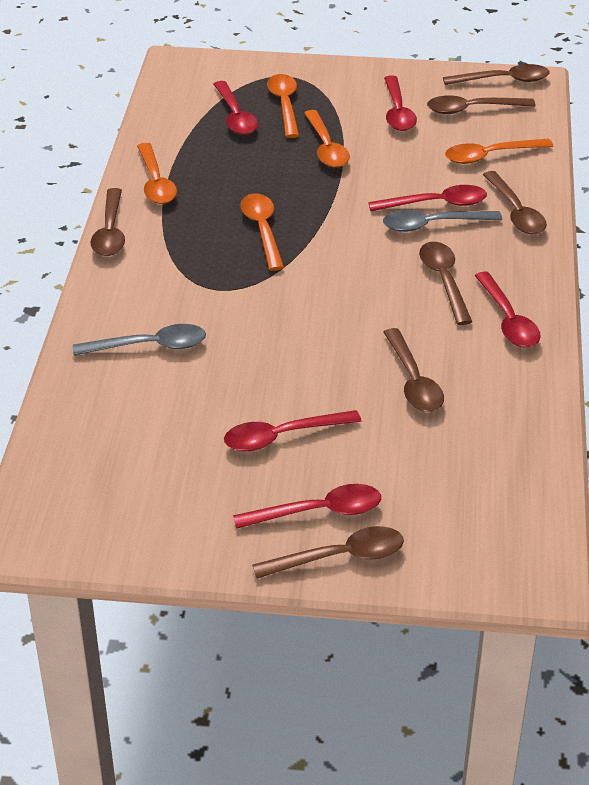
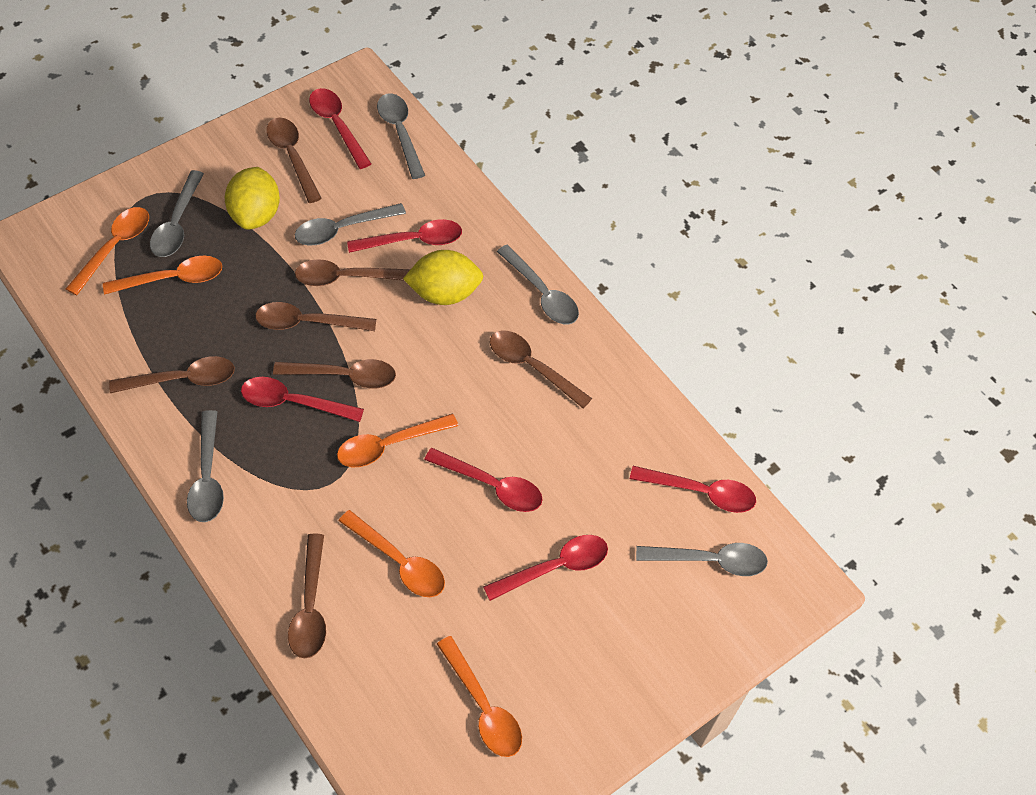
grey spoon: 2 -> 6
yellow lemon: 0 -> 2

